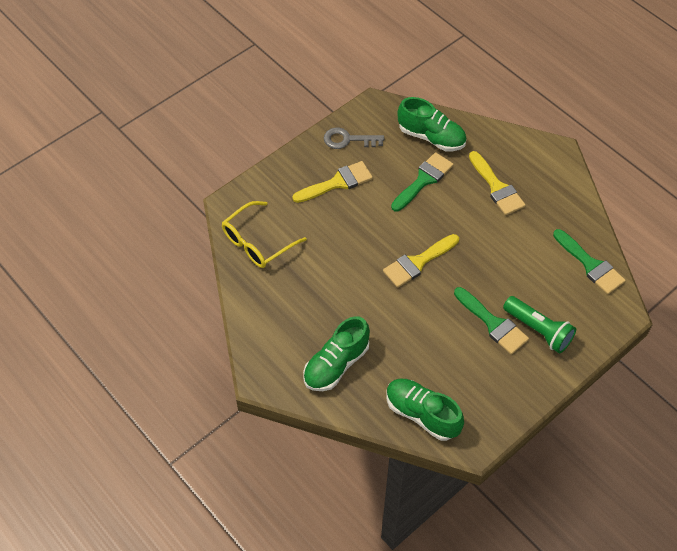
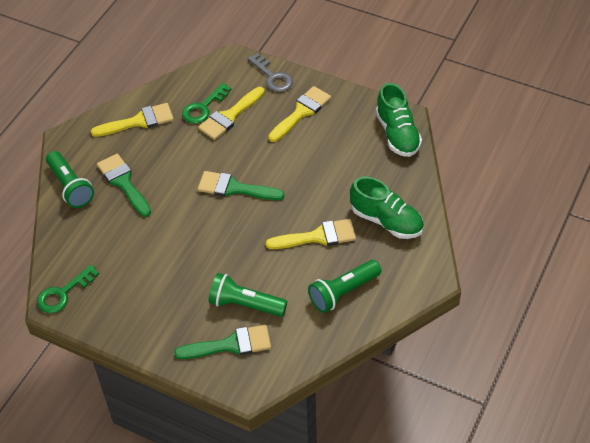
green flashlight: 1 -> 3
green key: 0 -> 2
green shoe: 3 -> 2
yellow brush: 3 -> 4
yellow glasses: 1 -> 0

